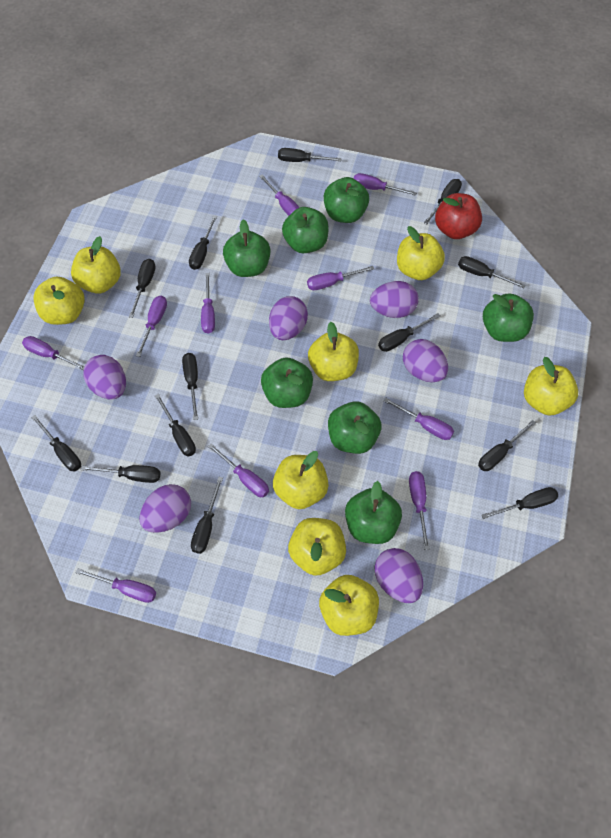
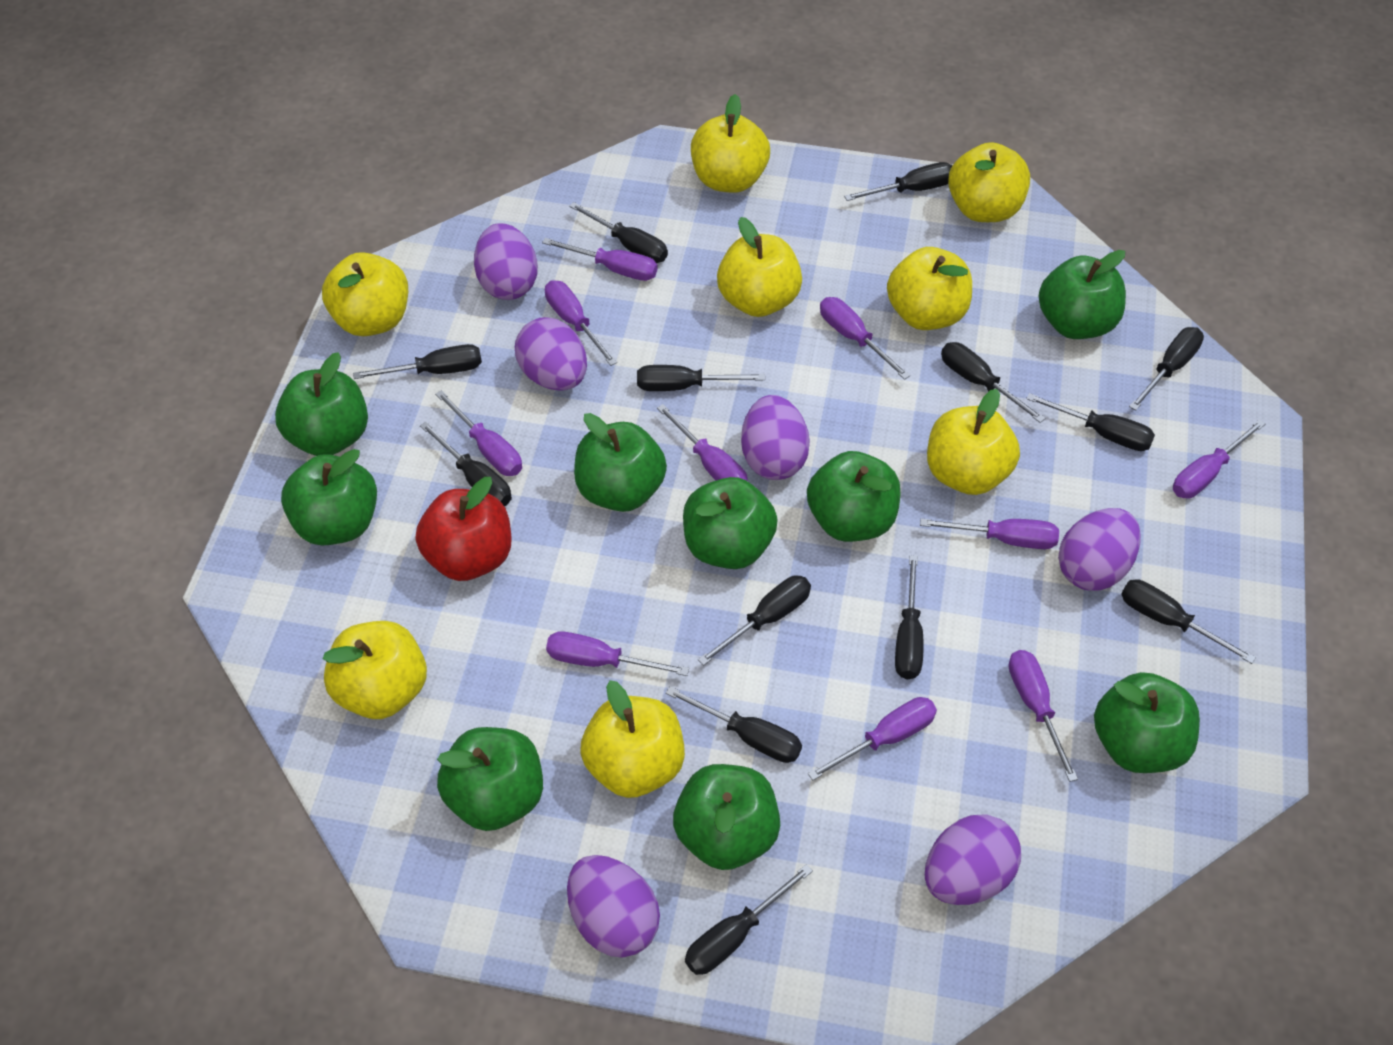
green apple: 7 -> 9

